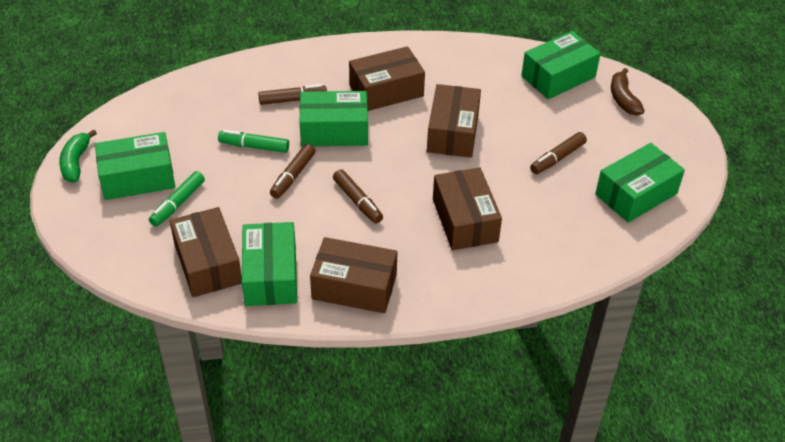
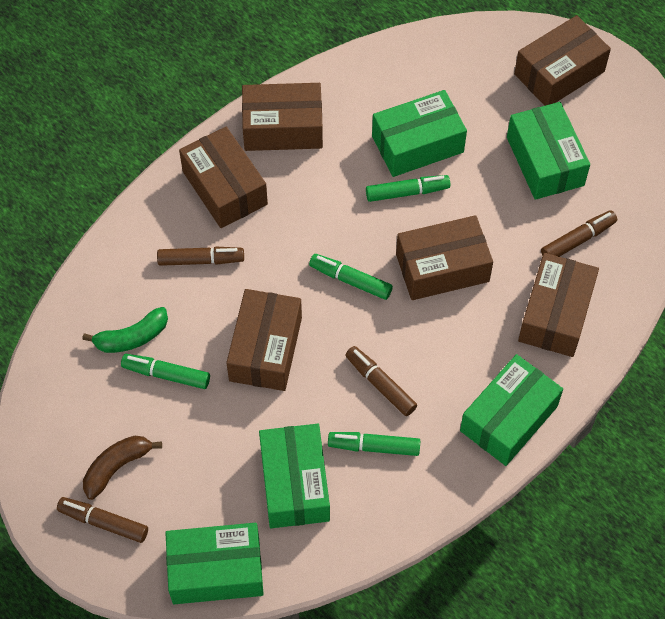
brown box: 5 -> 6
green marker: 2 -> 4

